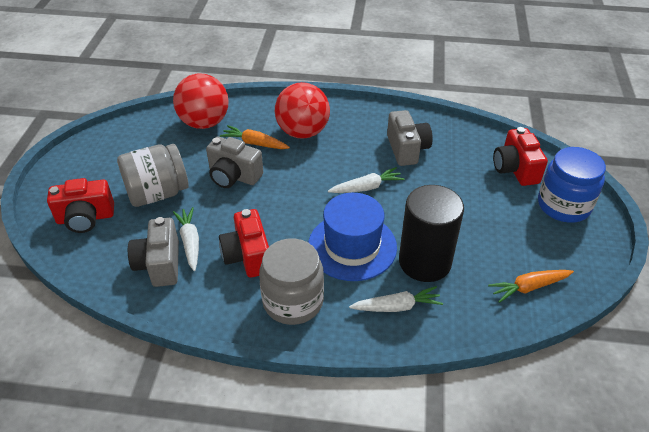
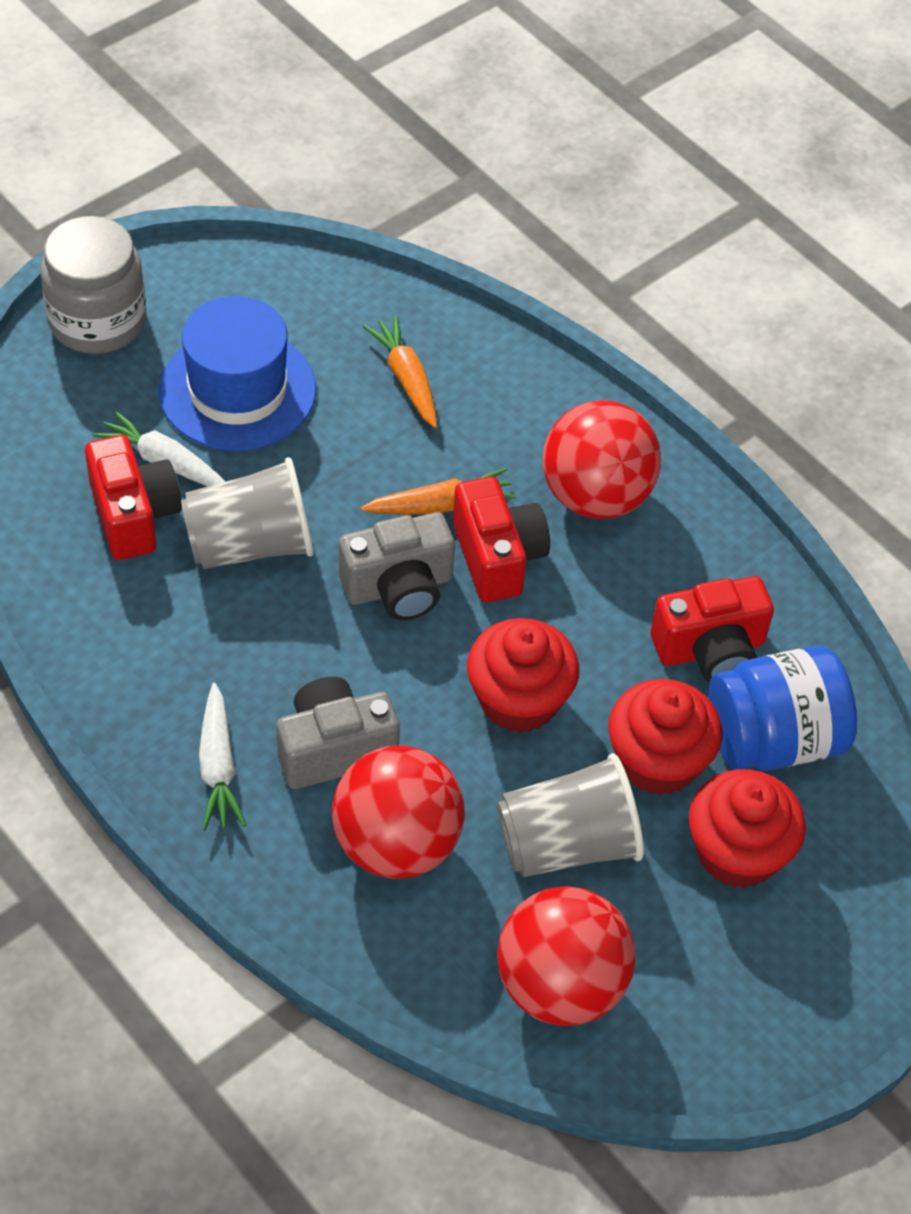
black cylinder: 1 -> 0
grey camera: 3 -> 2
grey cup: 0 -> 2
grey jar: 2 -> 1
red ball: 2 -> 3
red cupcake: 0 -> 3
white carrot: 3 -> 2

